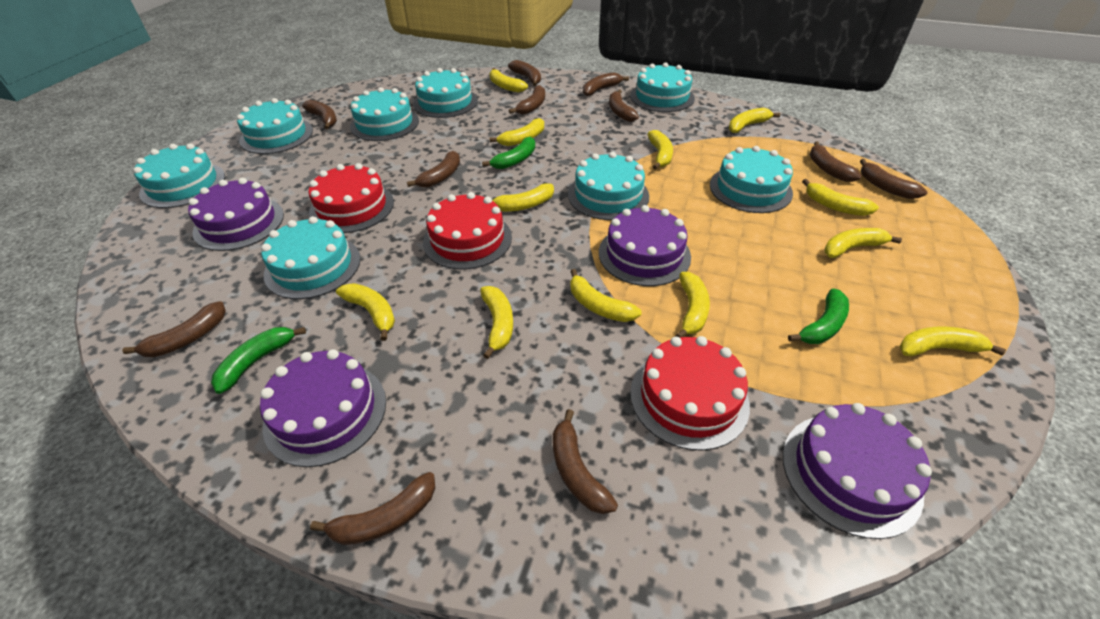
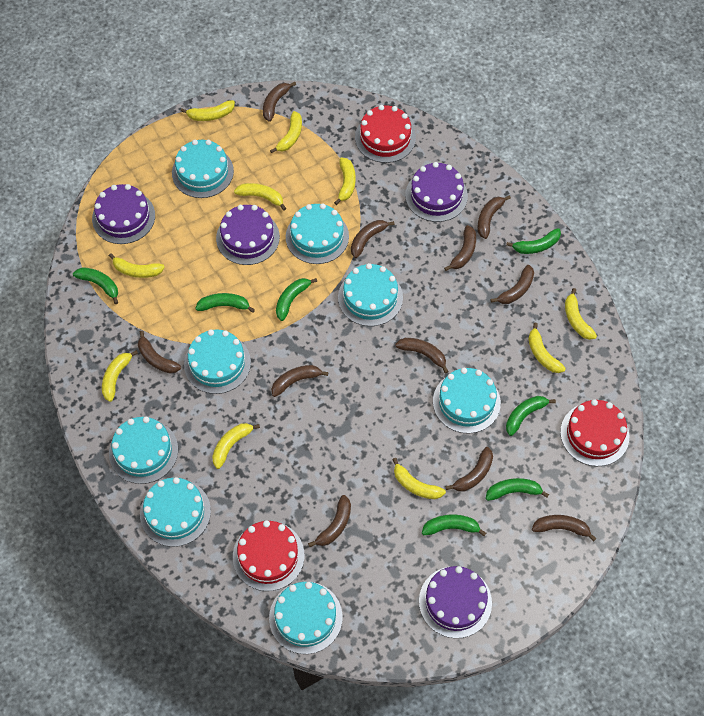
green banana: 3 -> 7
yellow banana: 12 -> 10

